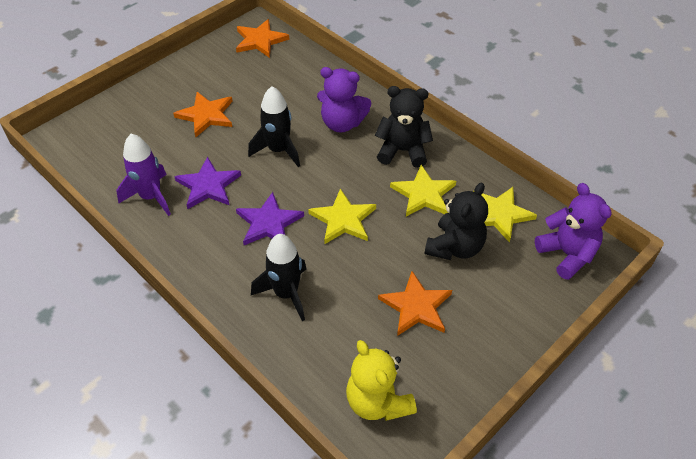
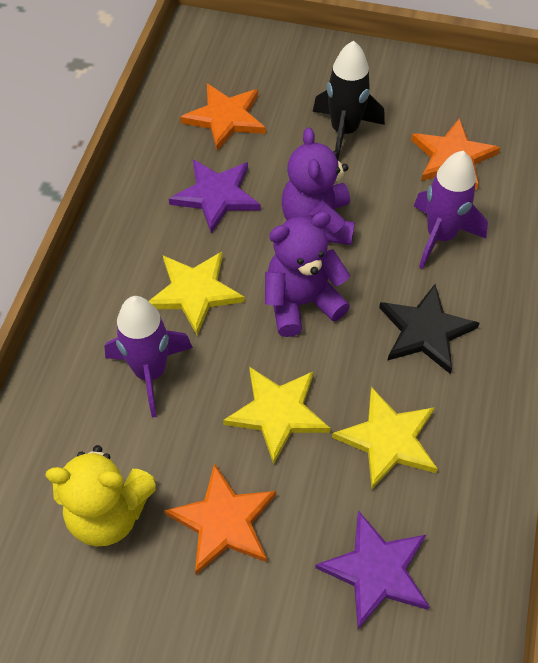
black rocket: 2 -> 1
black star: 0 -> 1
black teddy bear: 2 -> 0
purple rocket: 1 -> 2

